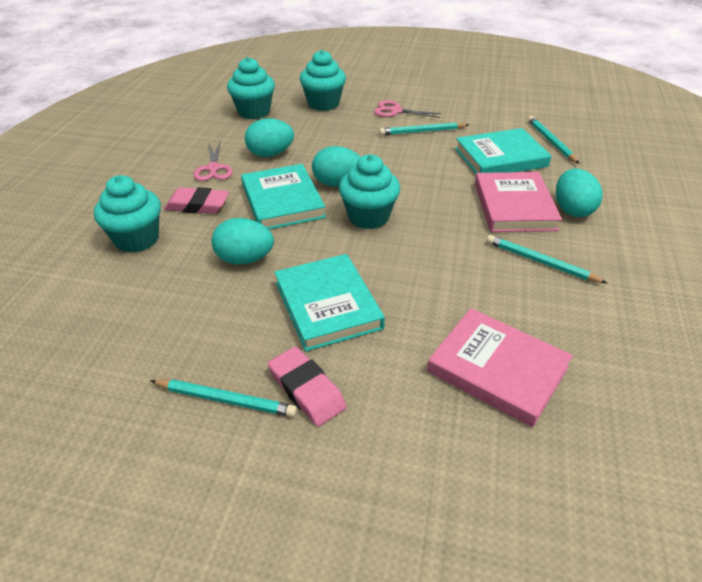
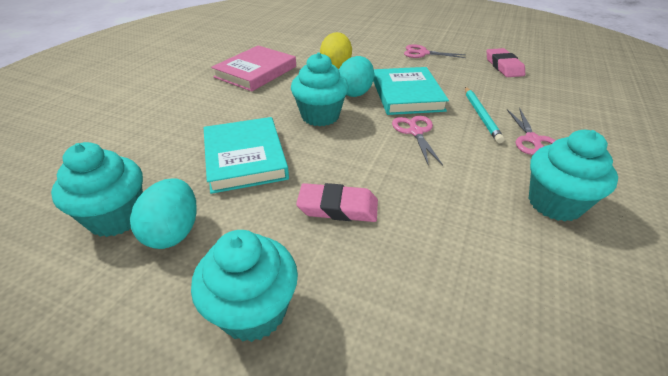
pink book: 2 -> 1
pink scissors: 2 -> 3
turquoise book: 3 -> 2
turquoise egg: 4 -> 2
turquoise pencil: 4 -> 1
yellow egg: 0 -> 1

